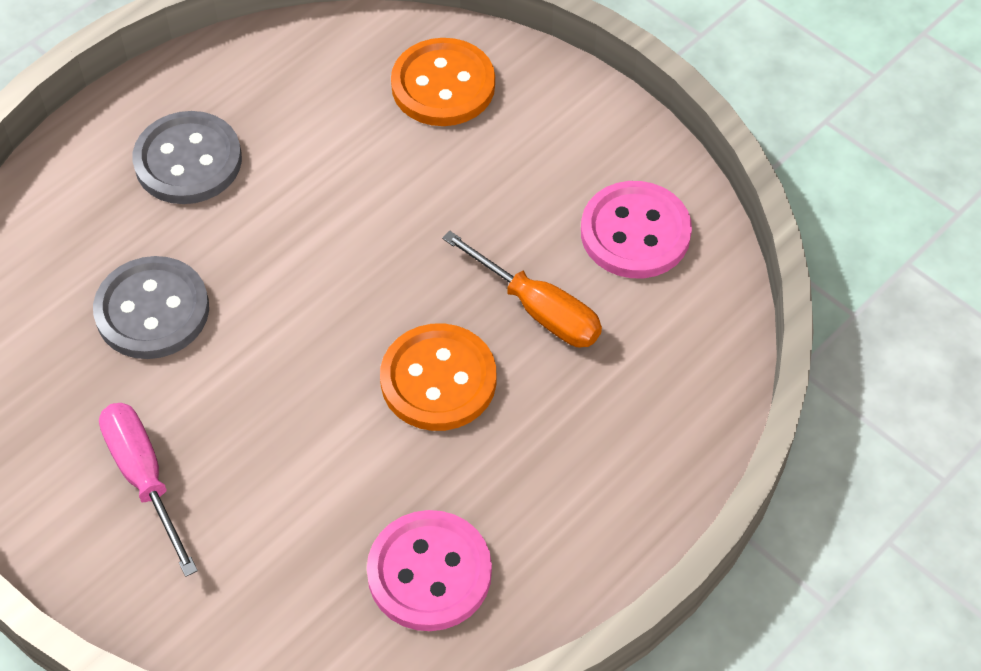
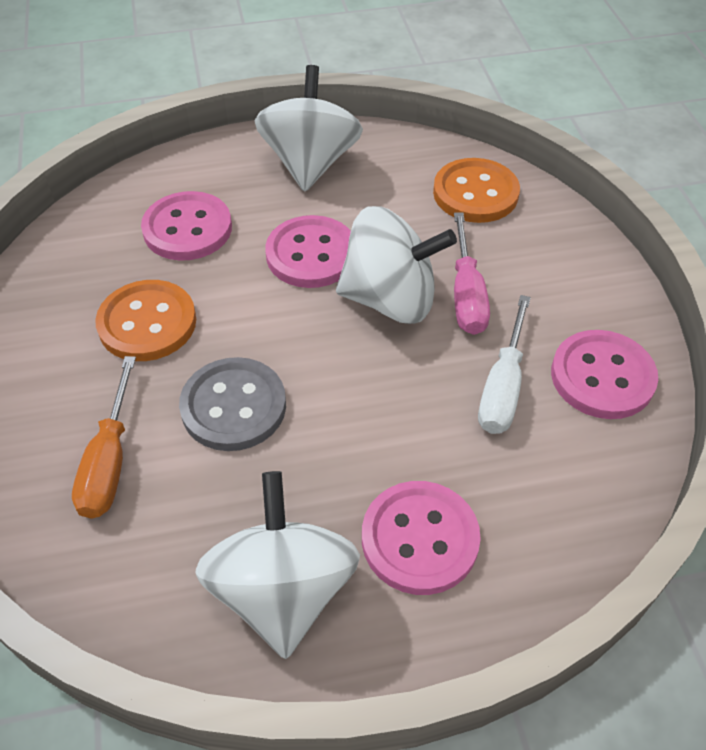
grey button: 2 -> 1
pink button: 2 -> 4
white screwdriver: 0 -> 1
white spinning top: 0 -> 3

